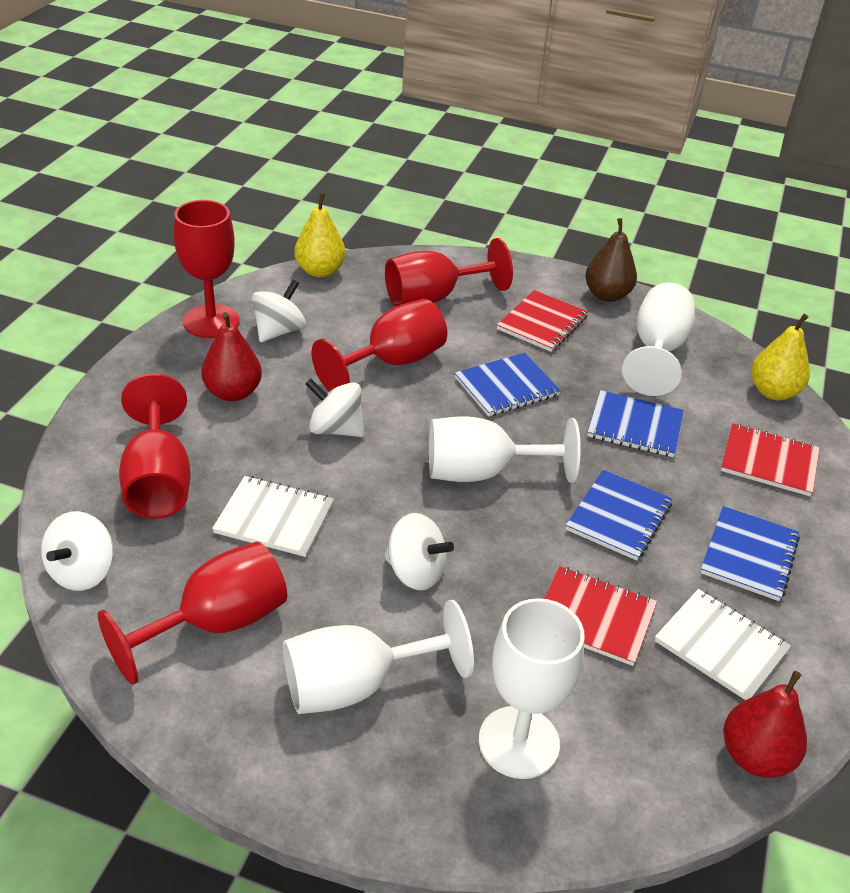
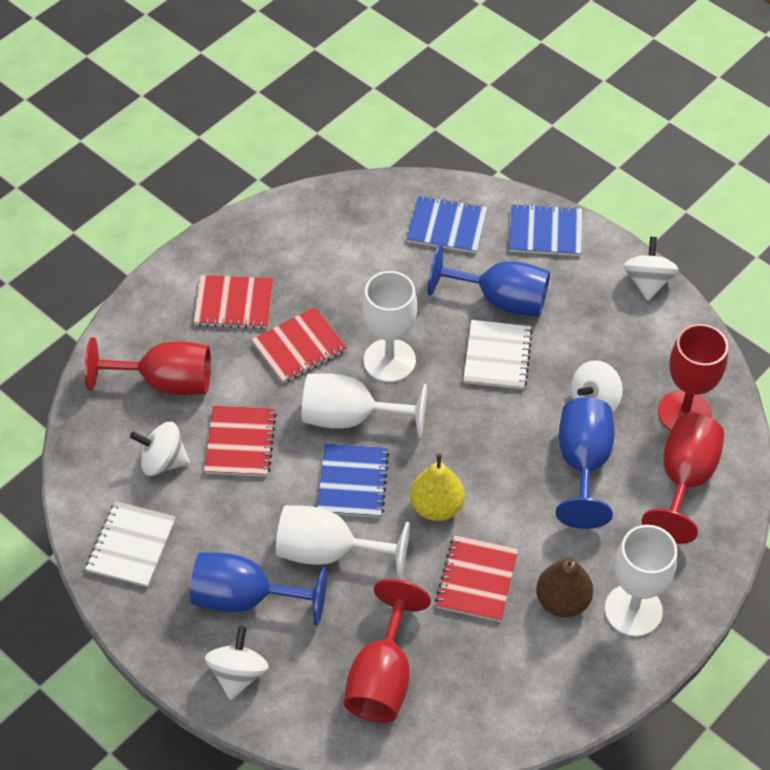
blue goblet: 0 -> 3
blue notebook: 4 -> 3
red goblet: 5 -> 4
red notebook: 3 -> 4
red pear: 2 -> 0
yellow pear: 2 -> 1

